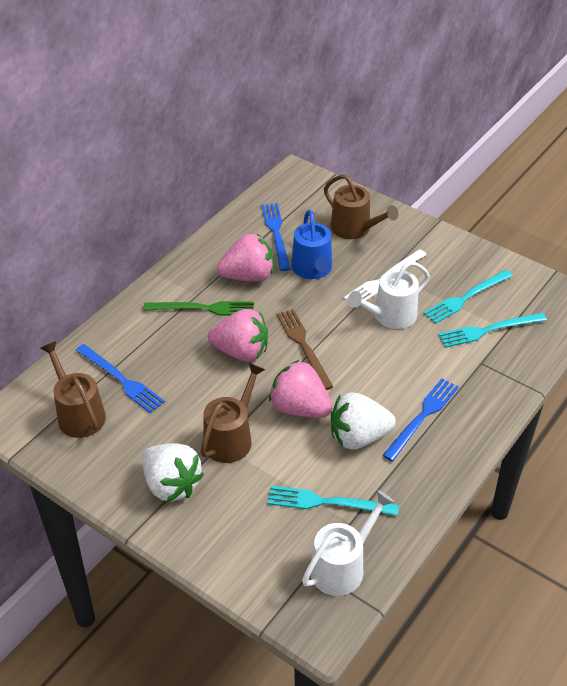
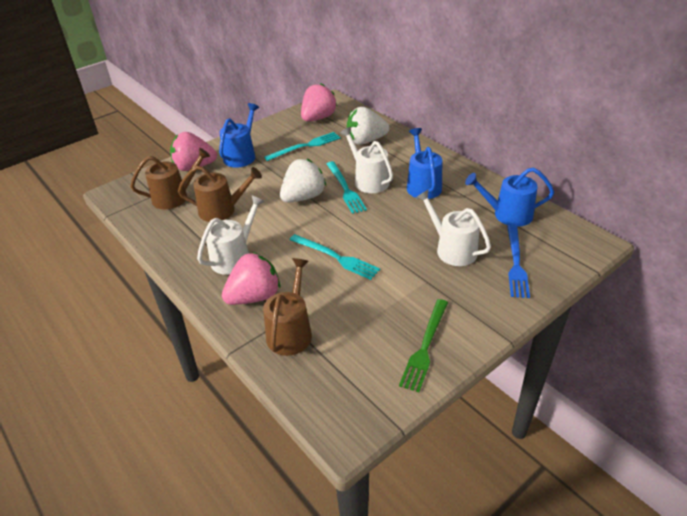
blue fork: 3 -> 1
blue watering can: 1 -> 3
brown fork: 1 -> 0
white fork: 1 -> 0
white watering can: 2 -> 3

